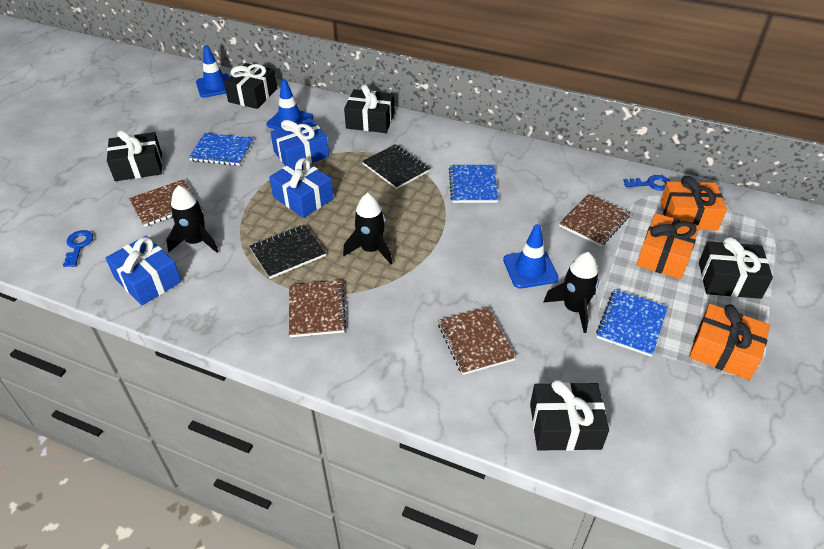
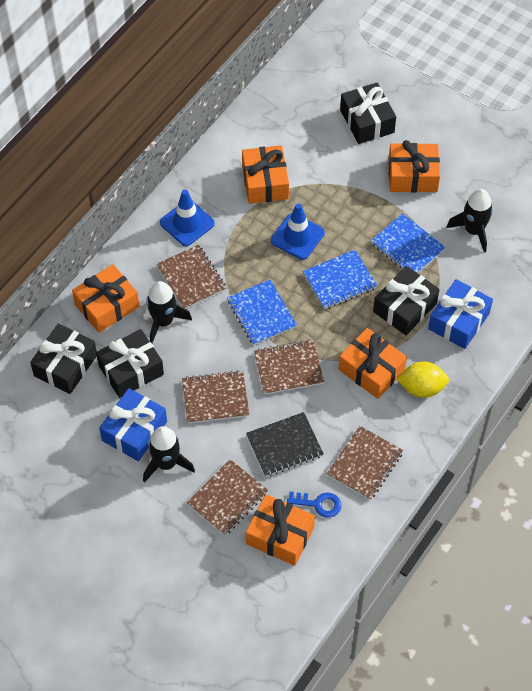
black gift: 5 -> 4
black notebook: 2 -> 1
blue gift: 3 -> 2
blue key: 2 -> 1
blue traffic cone: 3 -> 2
brown notebook: 4 -> 5
orange gift: 3 -> 5
yellow lemon: 0 -> 1

